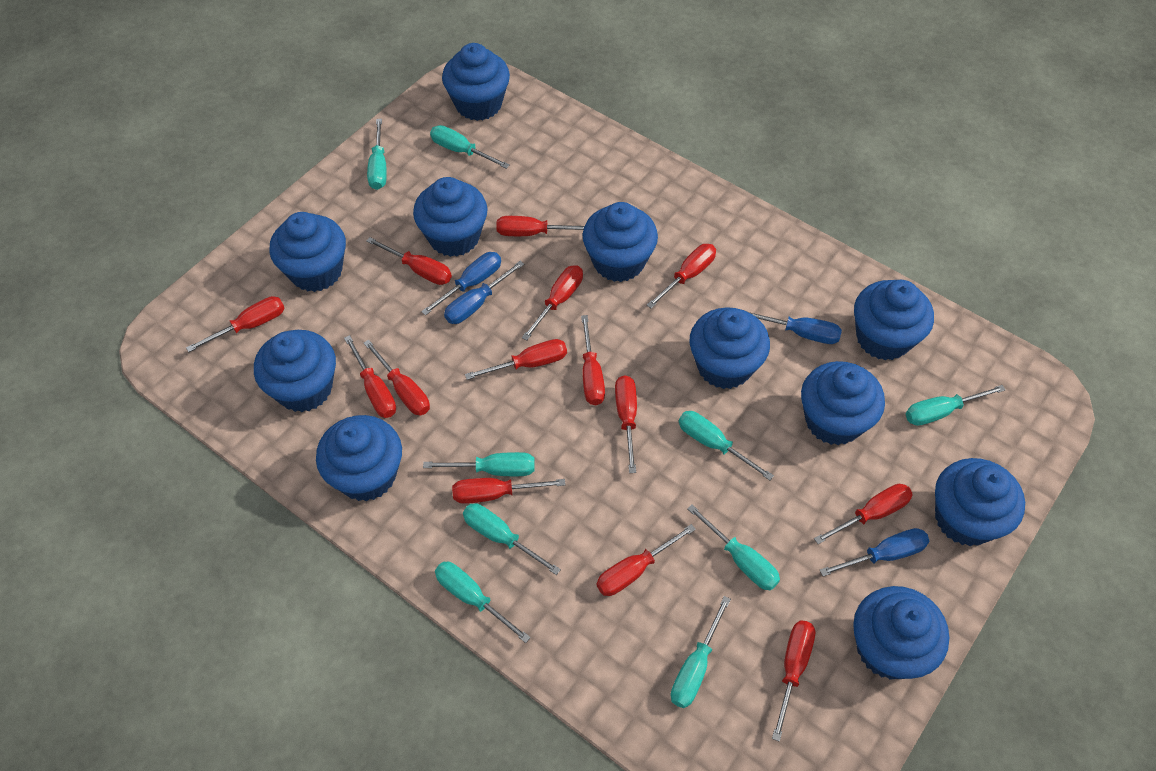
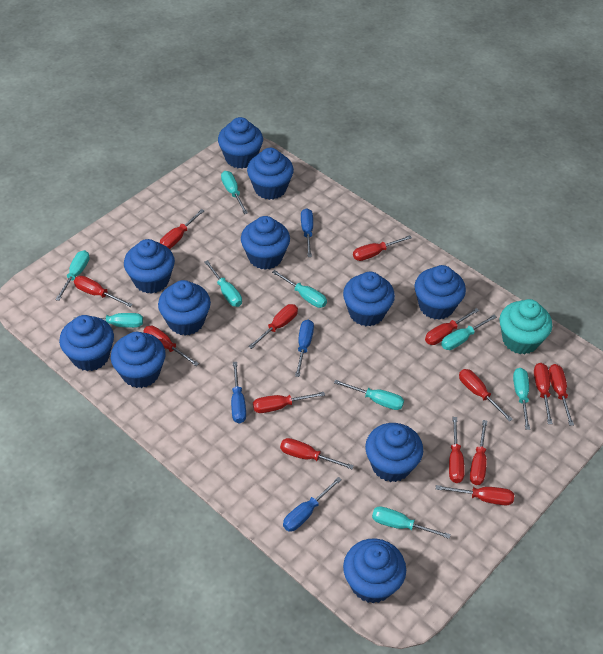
turquoise cupcake: 0 -> 1

